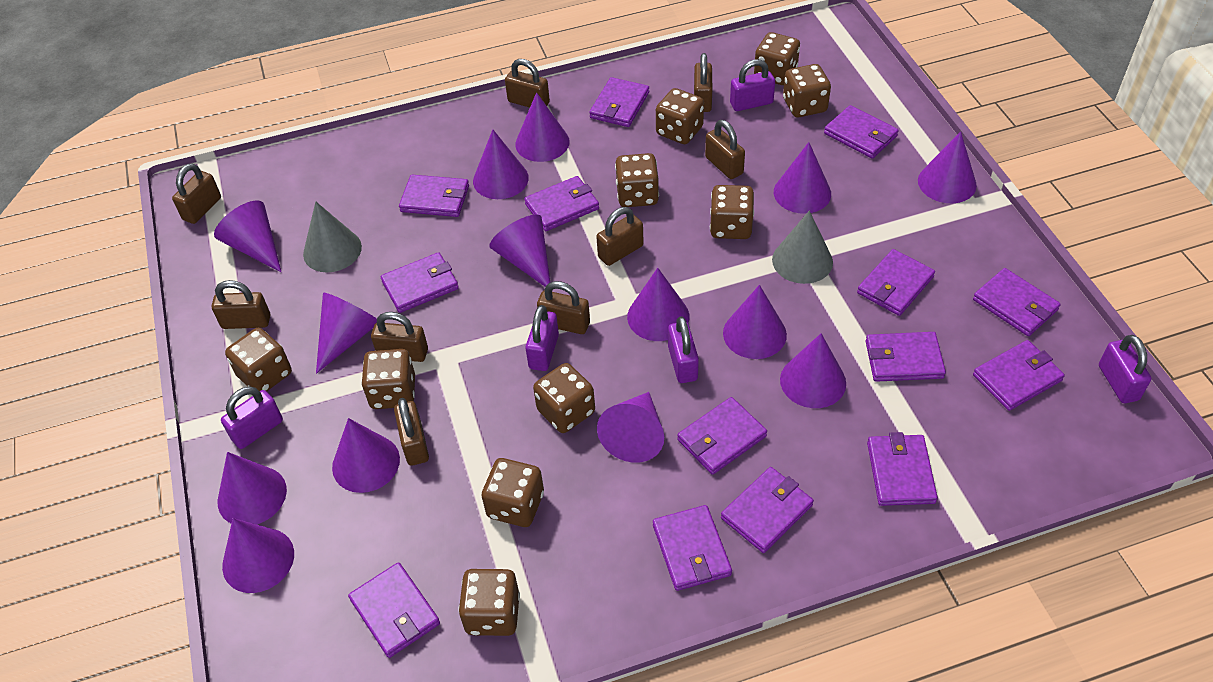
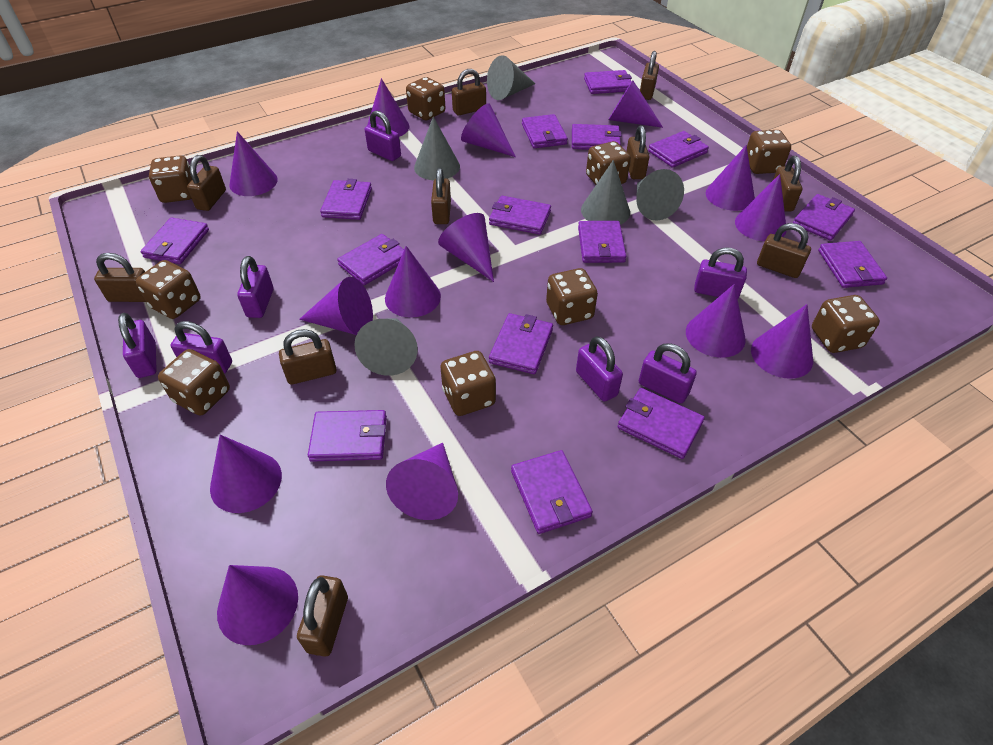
brown dice: 10 -> 9
brown padlock: 9 -> 10
grey cone: 2 -> 5
purple padlock: 5 -> 7
purple wallet: 14 -> 15

